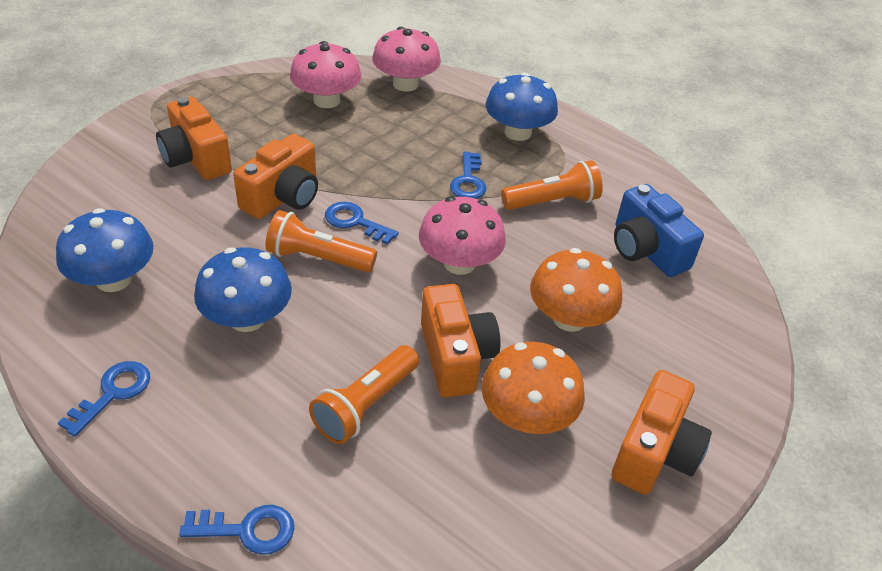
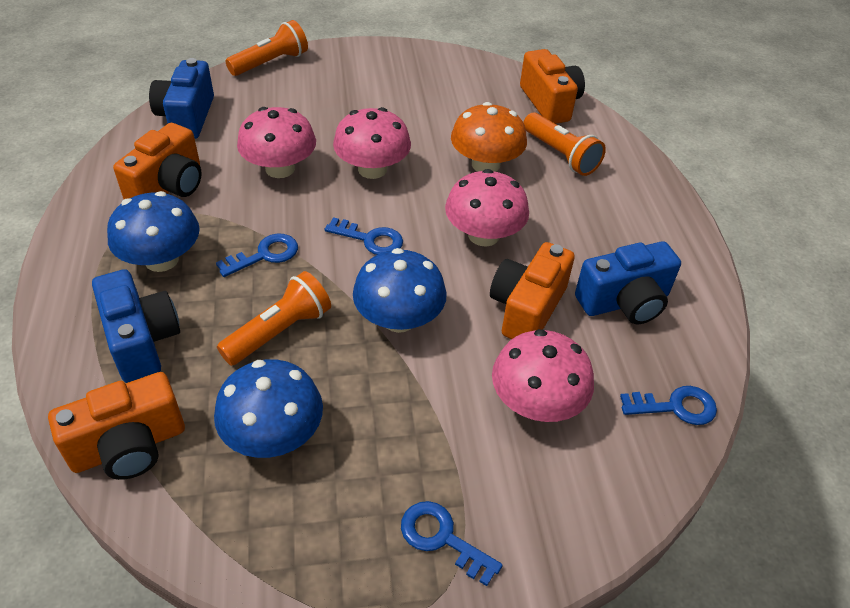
blue camera: 1 -> 3
orange mushroom: 2 -> 1
pink mushroom: 3 -> 4

